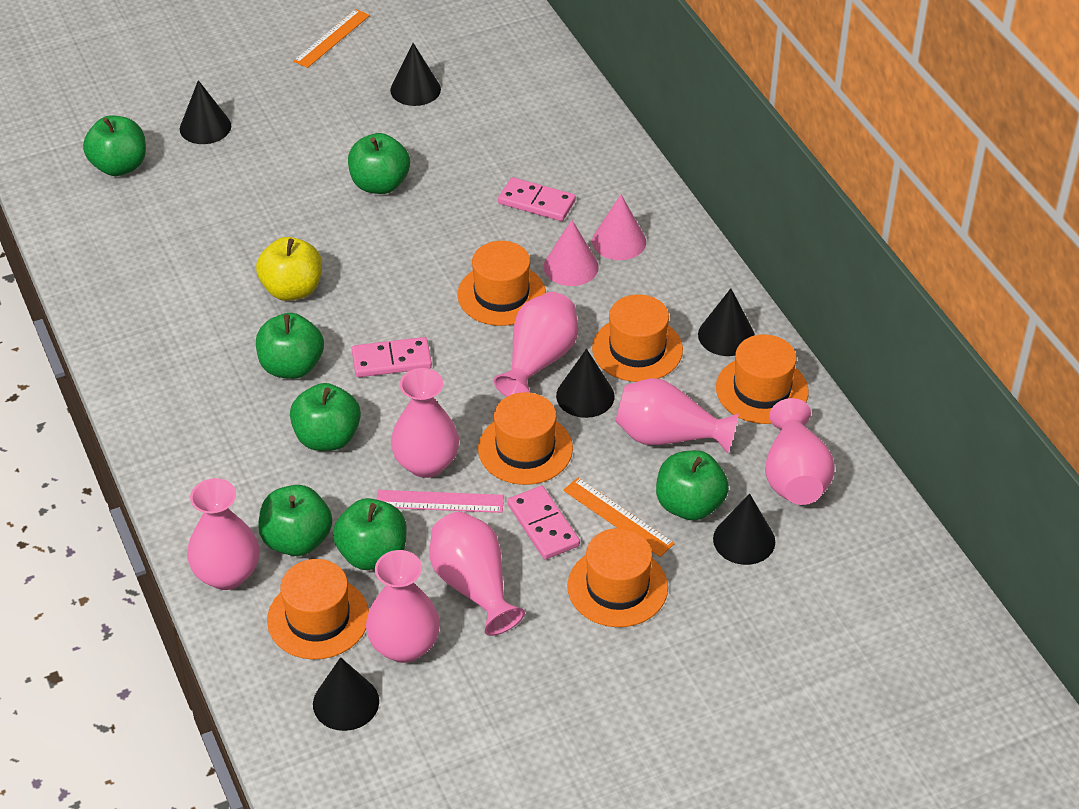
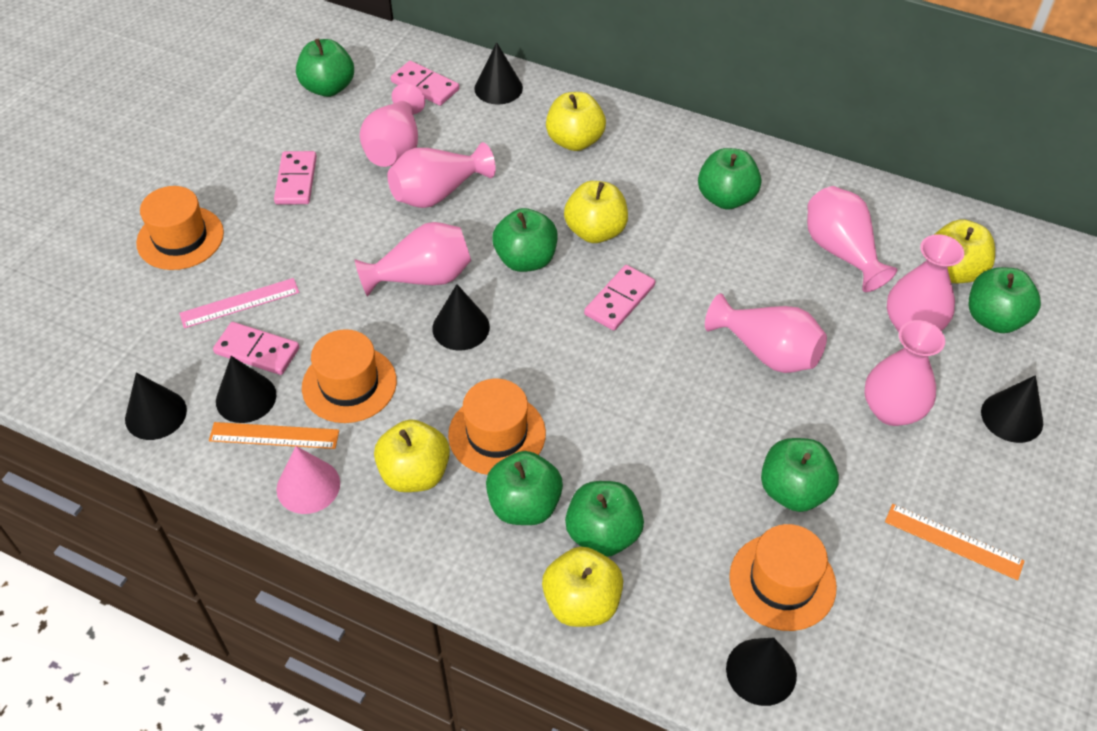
orange hat: 6 -> 4
pink cone: 2 -> 1
pink domino: 3 -> 4
yellow apple: 1 -> 5

